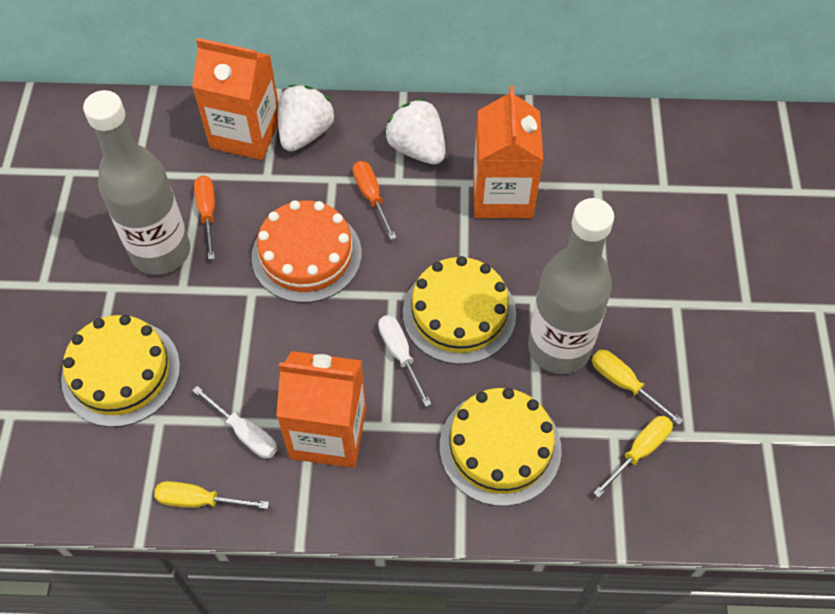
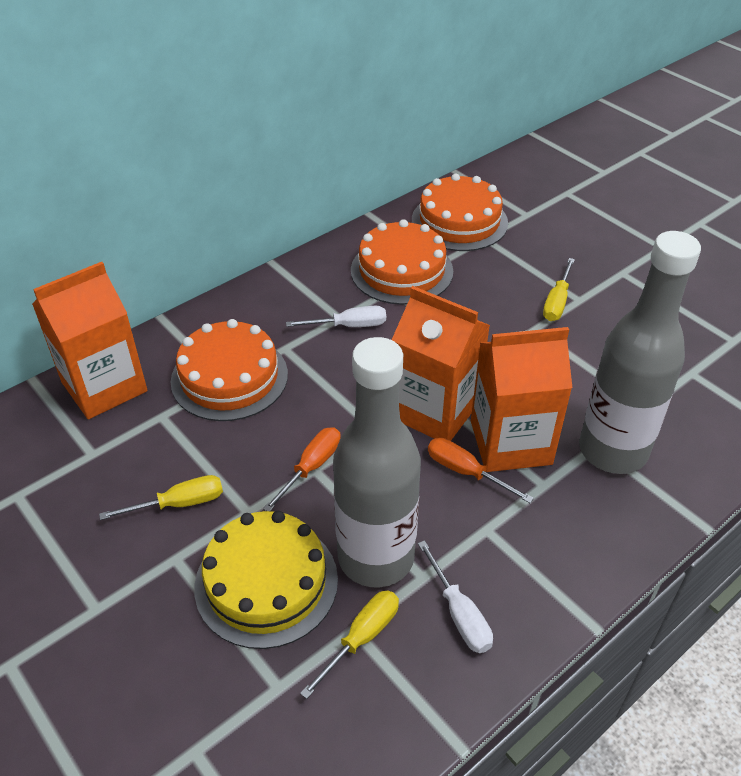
orange cake: 1 -> 3
white strawberry: 2 -> 0
yellow cake: 3 -> 1

